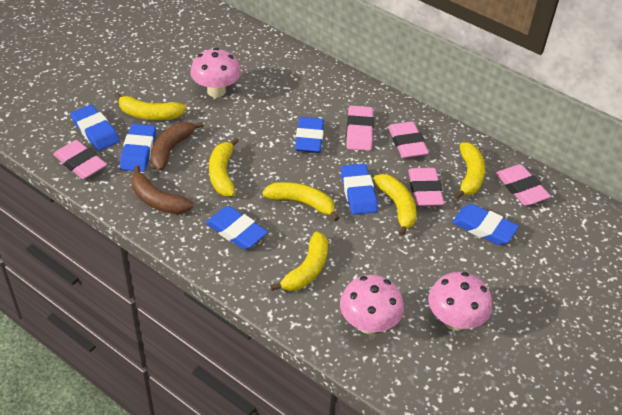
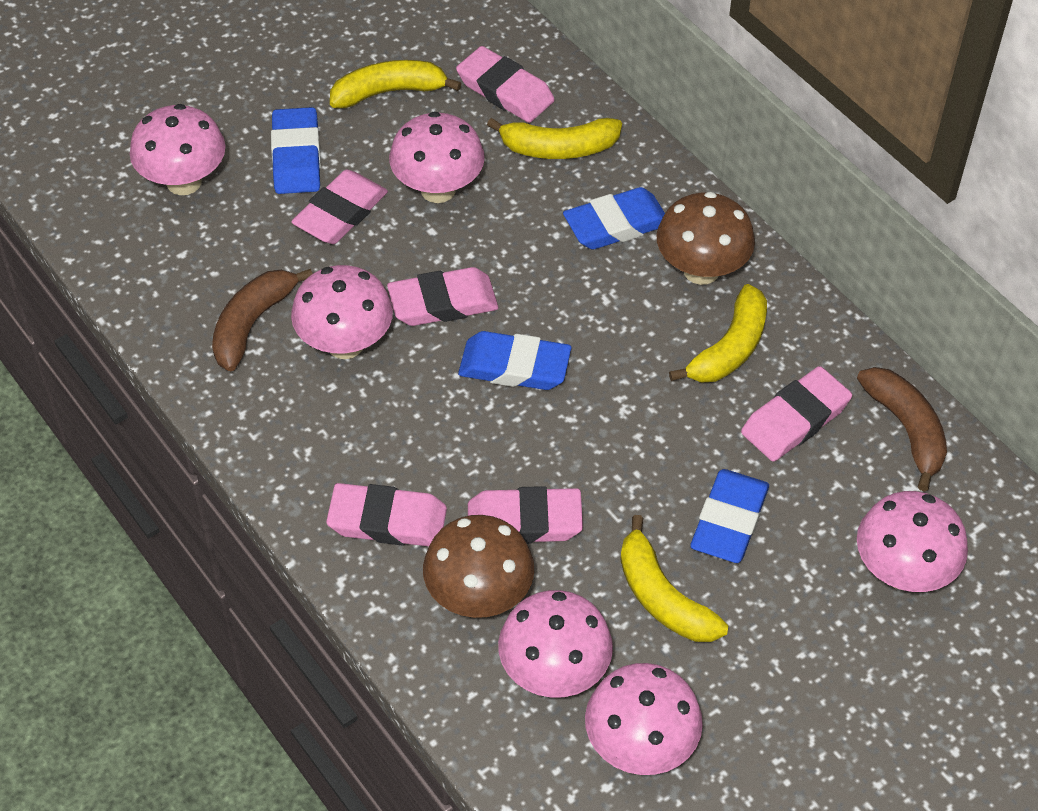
blue eraser: 6 -> 4
brown mushroom: 0 -> 2
pink eraser: 5 -> 6
pink mushroom: 3 -> 6
yellow banana: 6 -> 4

